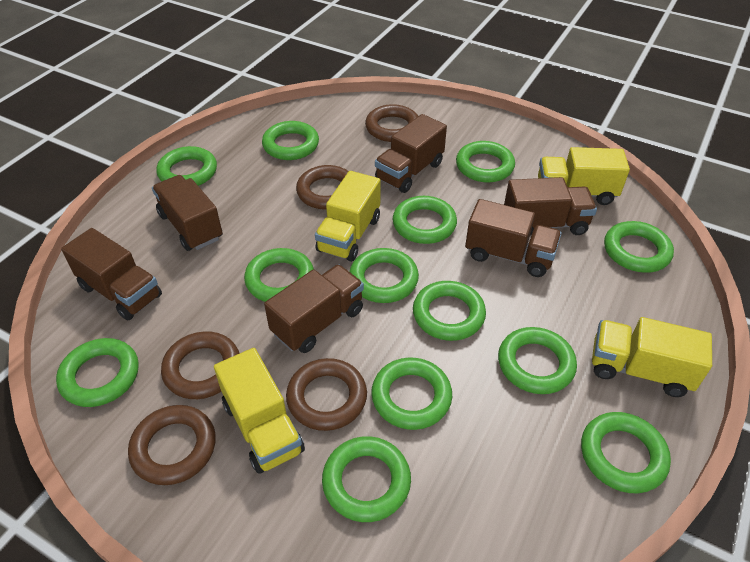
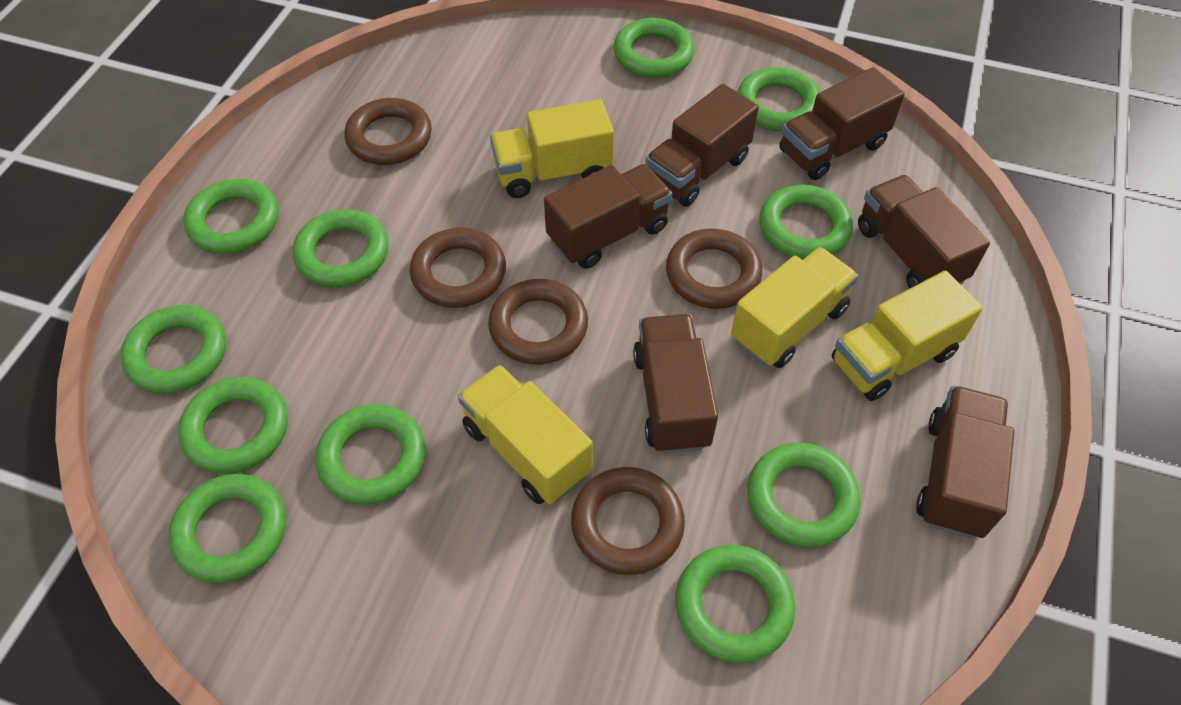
green ring: 13 -> 11

